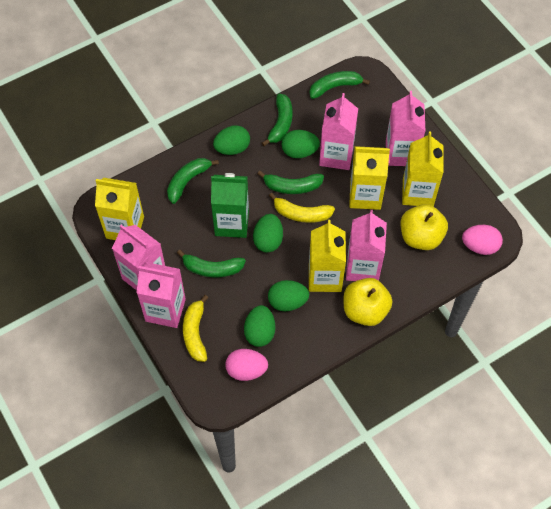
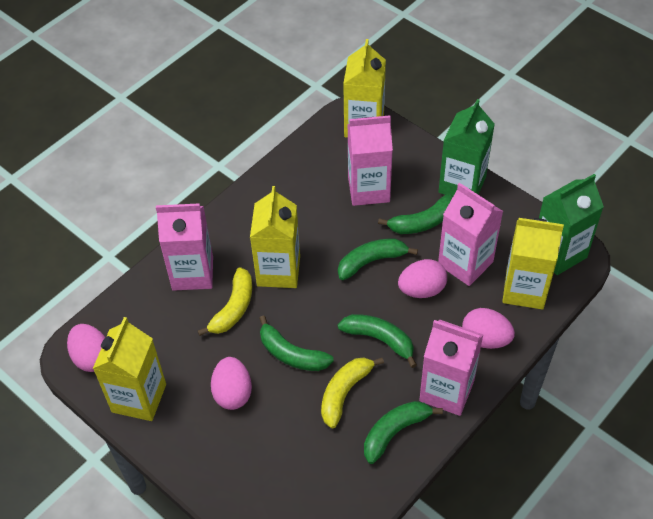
green carton: 1 -> 2
green egg: 5 -> 0
pink carton: 5 -> 4
pink egg: 2 -> 4
yellow apple: 2 -> 0

